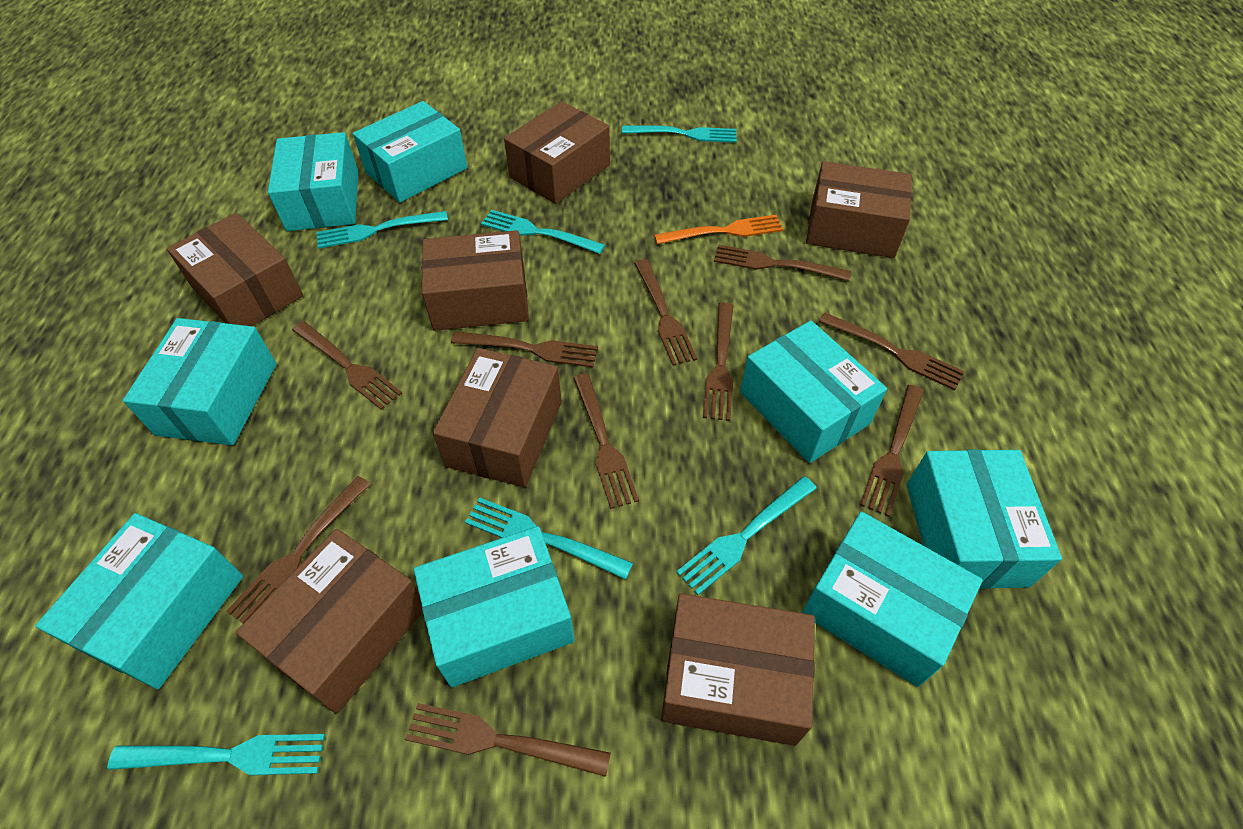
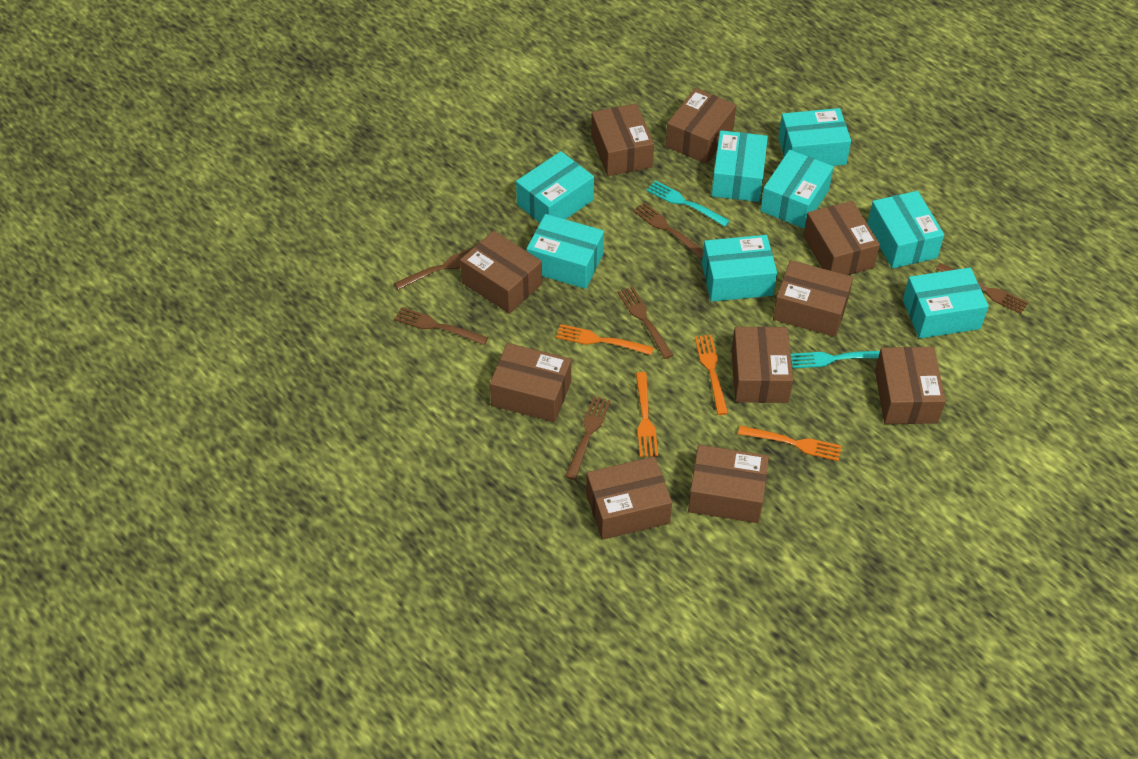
brown box: 7 -> 10
brown fork: 10 -> 6
orange fork: 1 -> 4
turquoise fork: 6 -> 2

